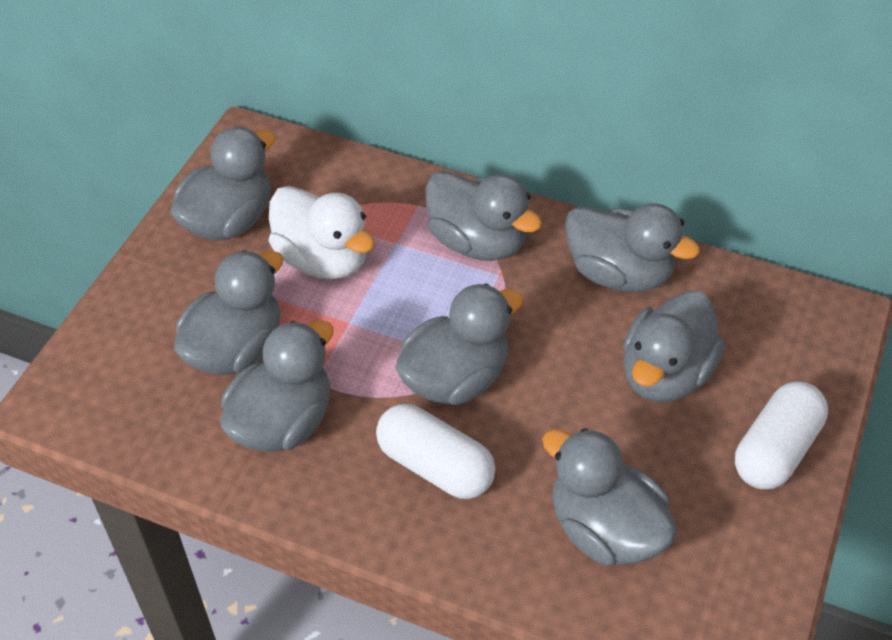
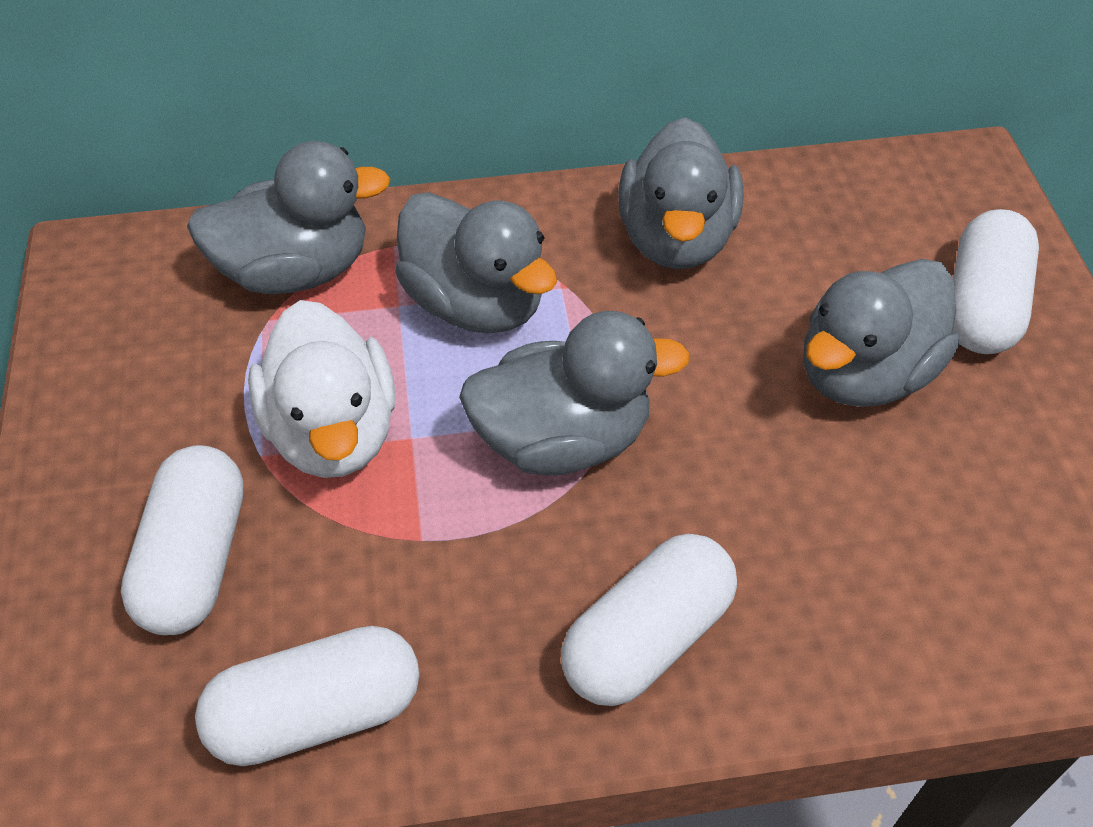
grey duck: 8 -> 5
white capsule: 2 -> 4

